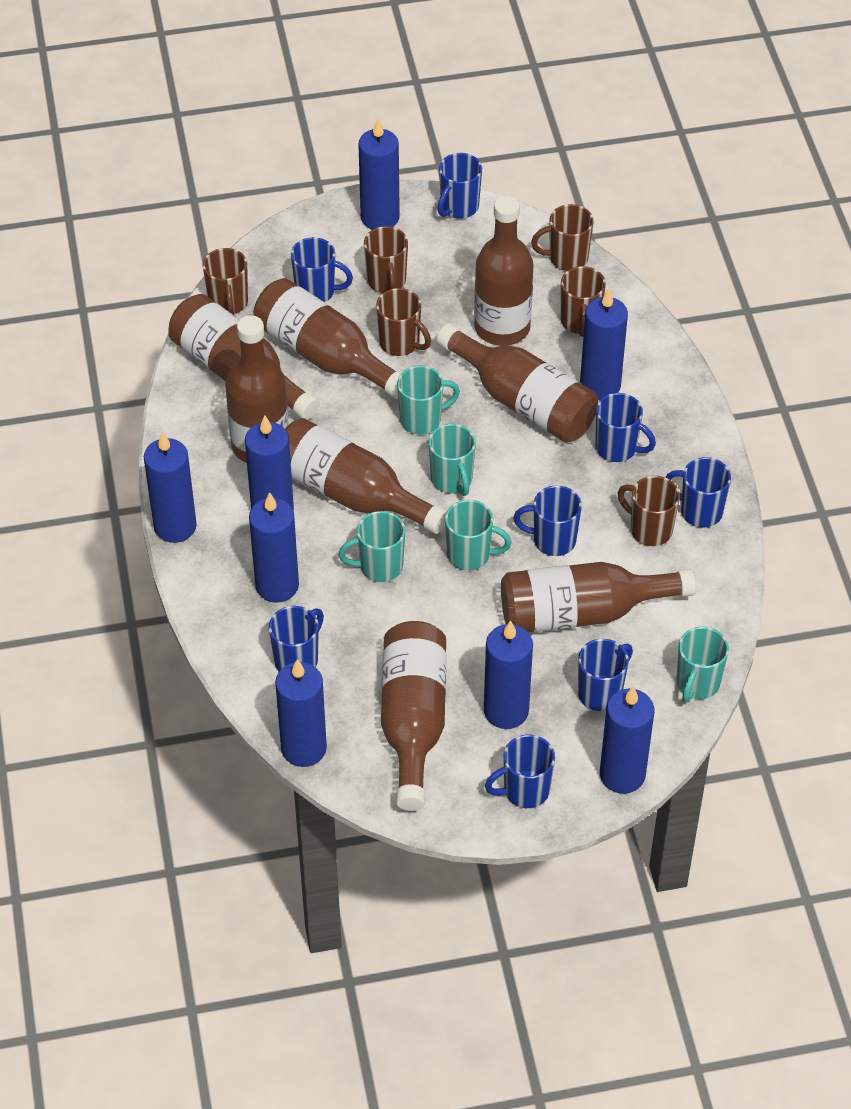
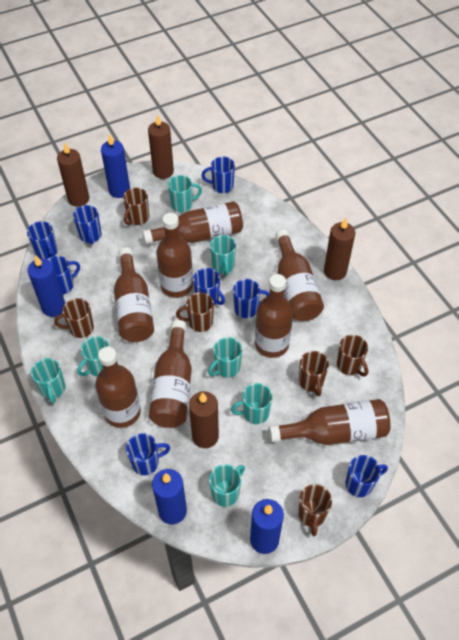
blue candle: 8 -> 4
brown candle: 0 -> 4
turquoise mug: 5 -> 7

